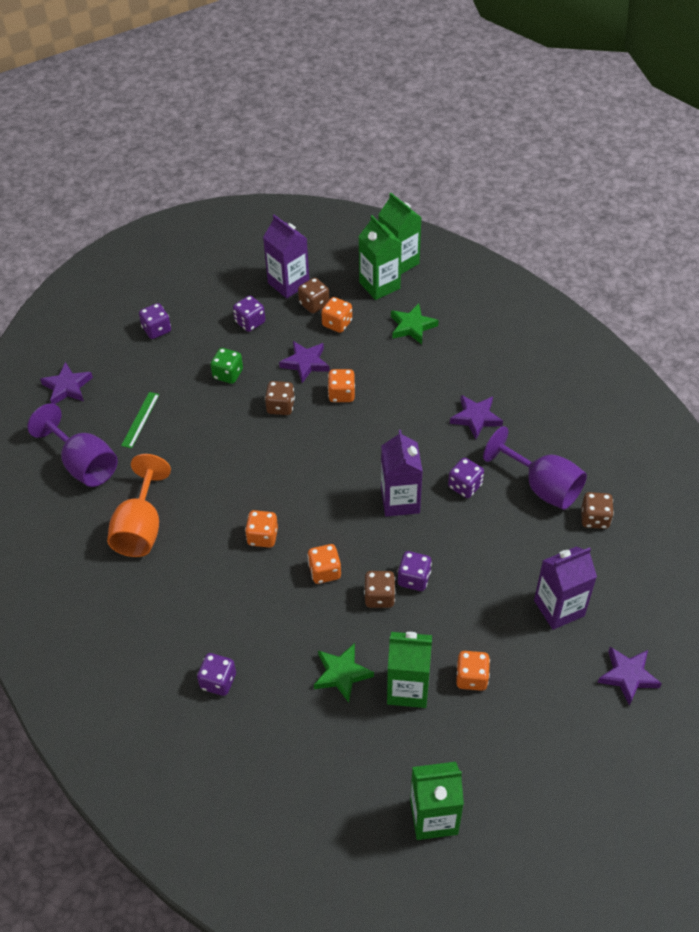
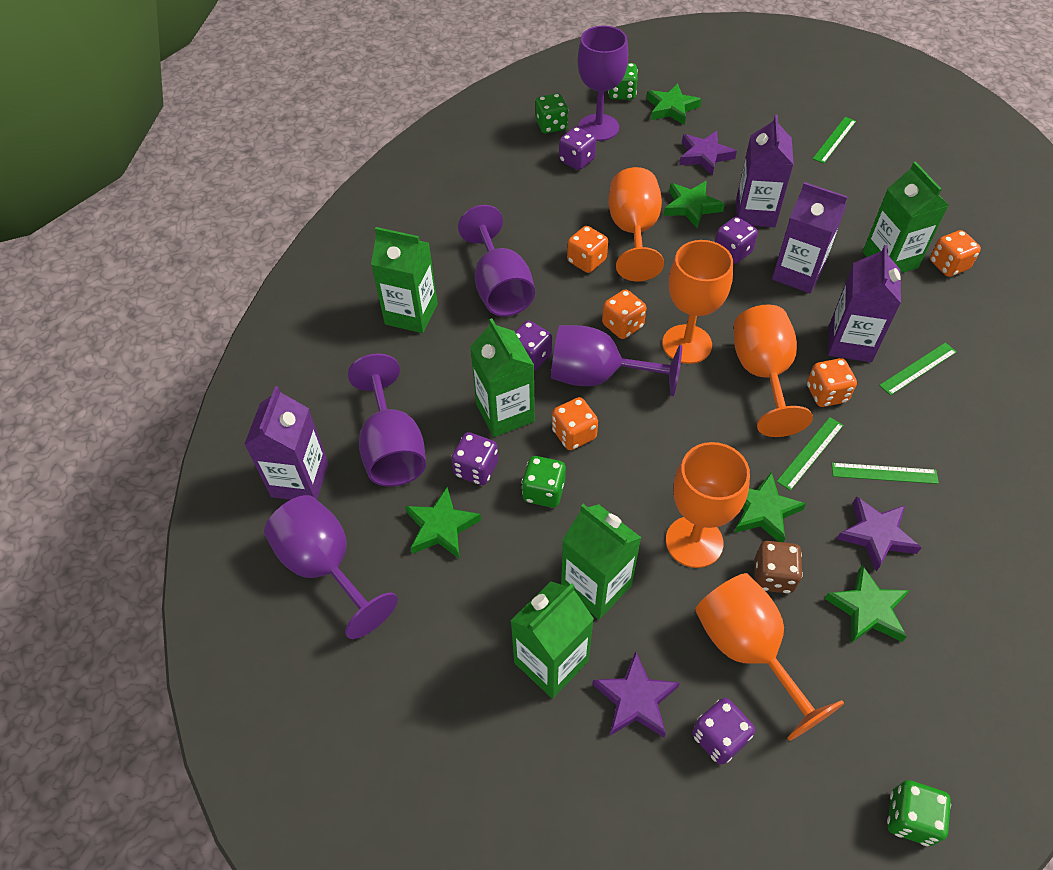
brown dice: 4 -> 1
green carton: 4 -> 5
green dice: 1 -> 4
green ruler: 1 -> 4
green star: 2 -> 5
orange goblet: 1 -> 5
purple carton: 3 -> 4
purple goblet: 2 -> 5
purple star: 4 -> 3

